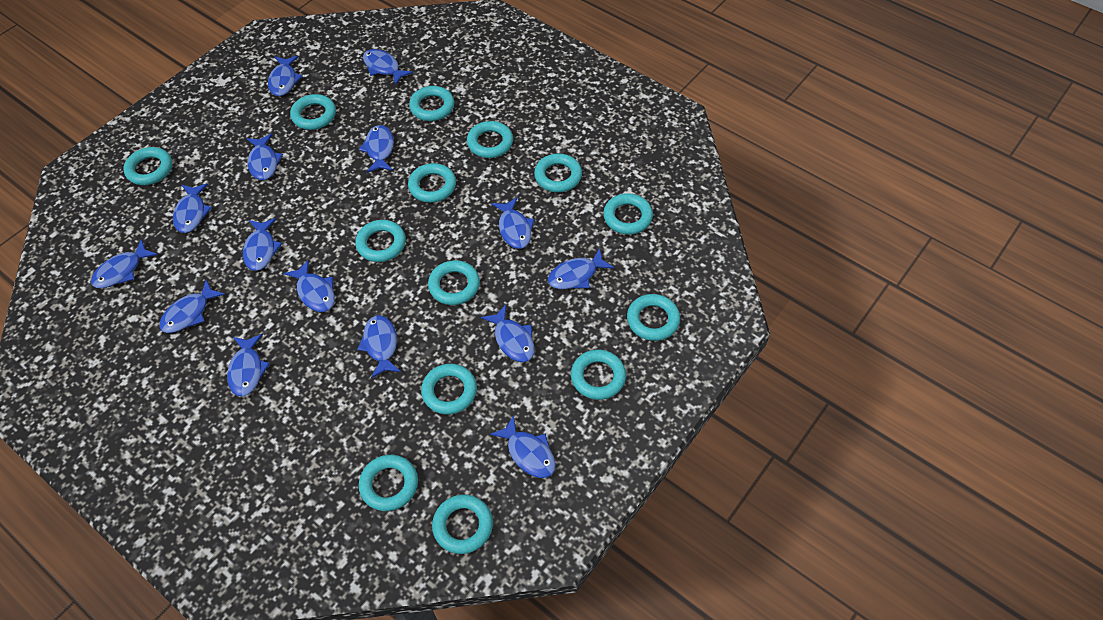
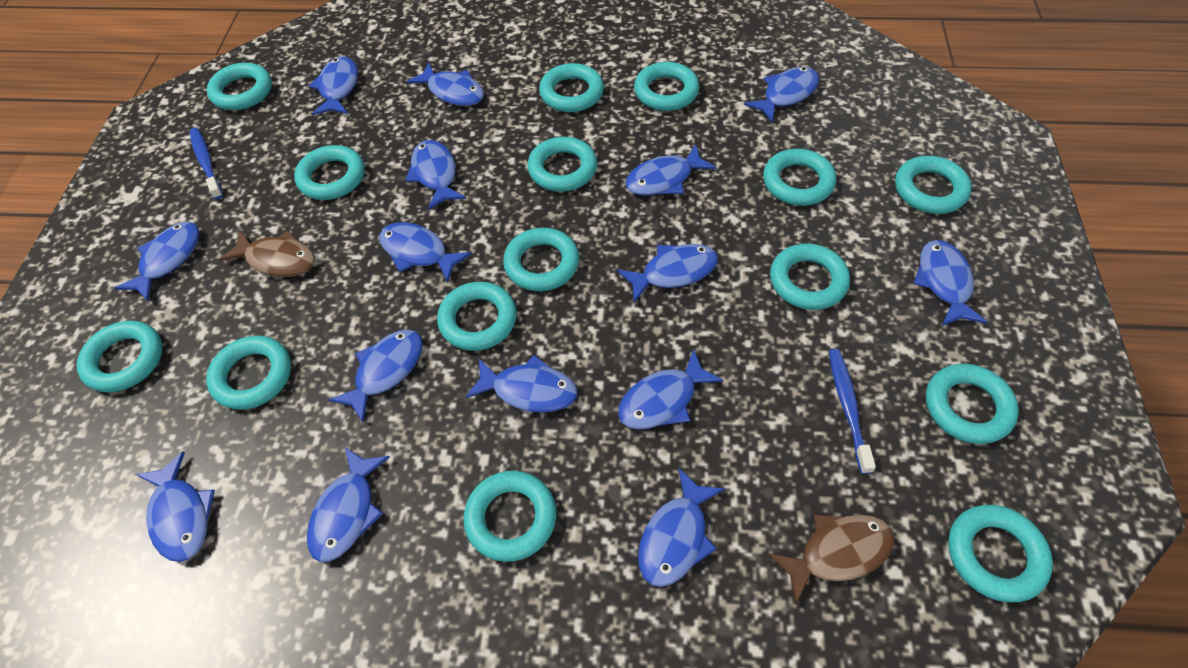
blue toothbrush: 0 -> 2
brown fish: 0 -> 2
turquoise ring: 14 -> 15

